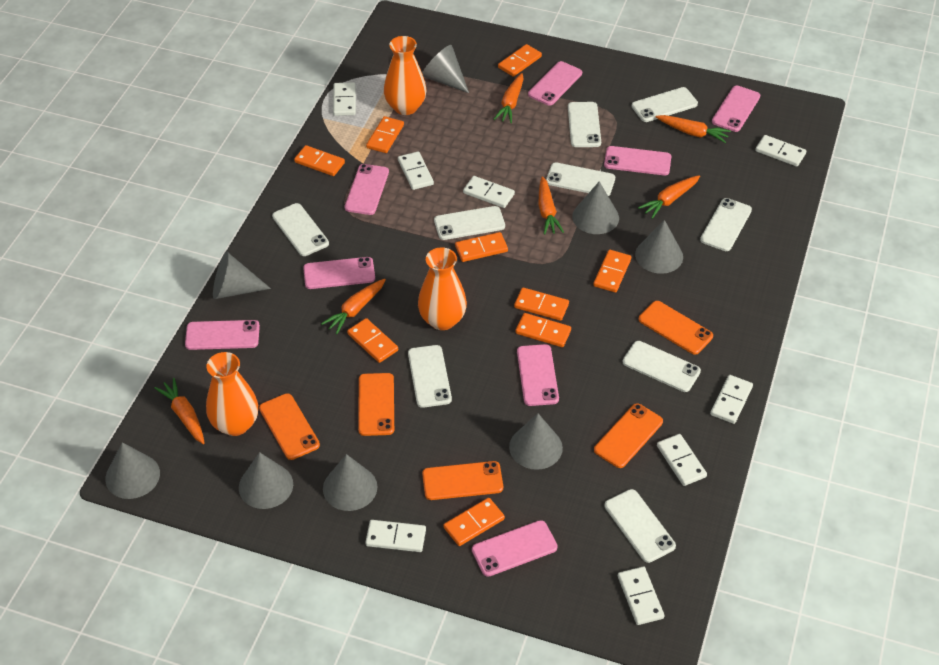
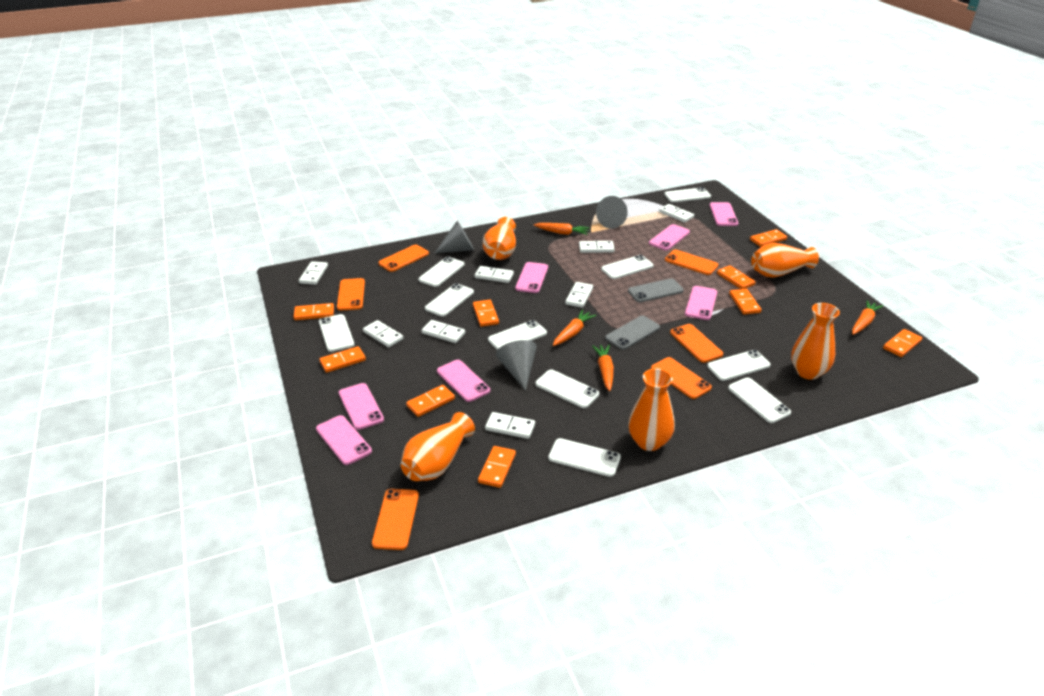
grey cone: 8 -> 3
grey phone: 0 -> 2
orange carrot: 6 -> 4
orange phone: 5 -> 6
orange vase: 3 -> 5
pink phone: 8 -> 7
white phone: 9 -> 10

